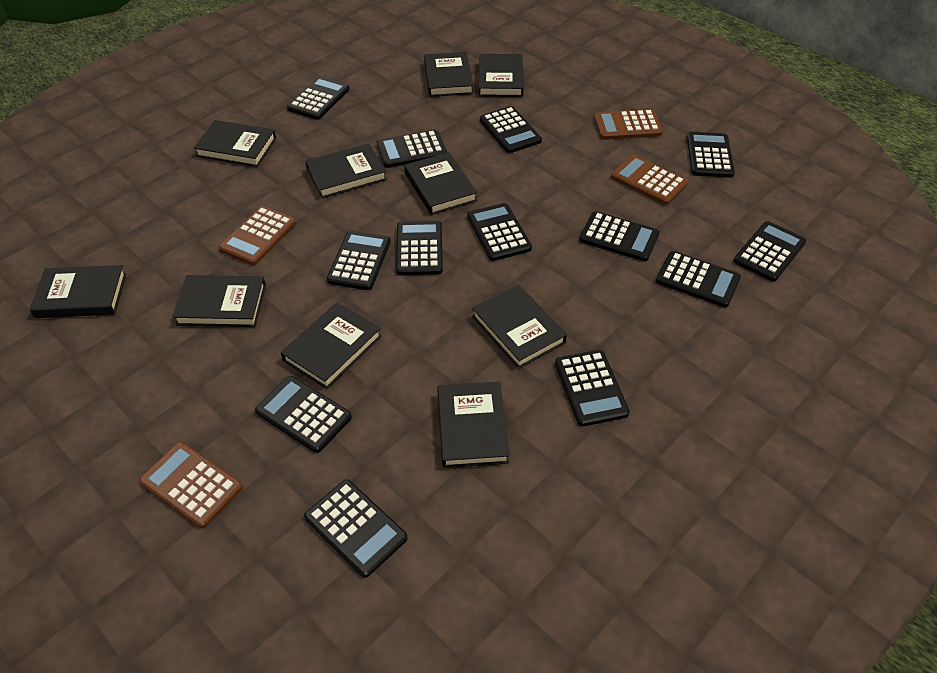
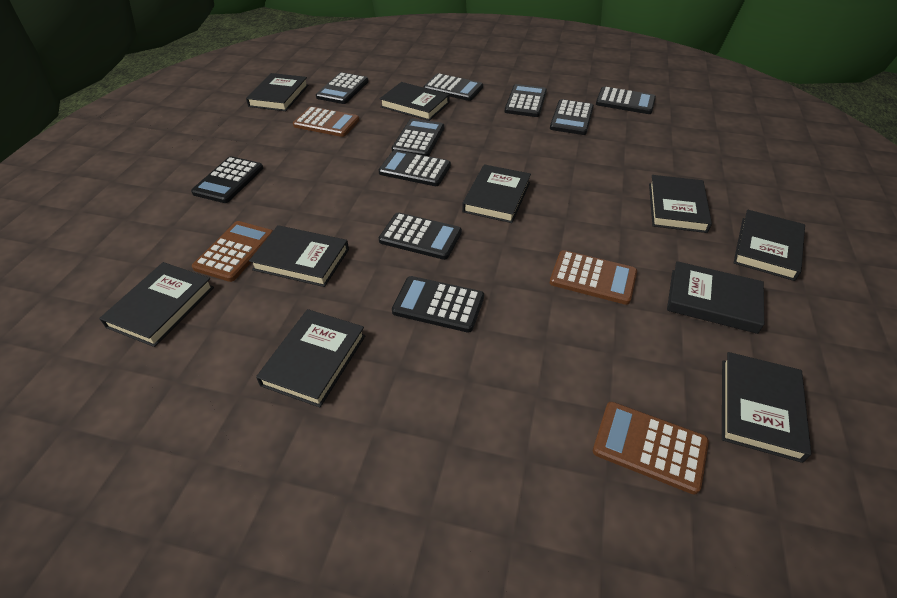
black calculator: 13 -> 10

